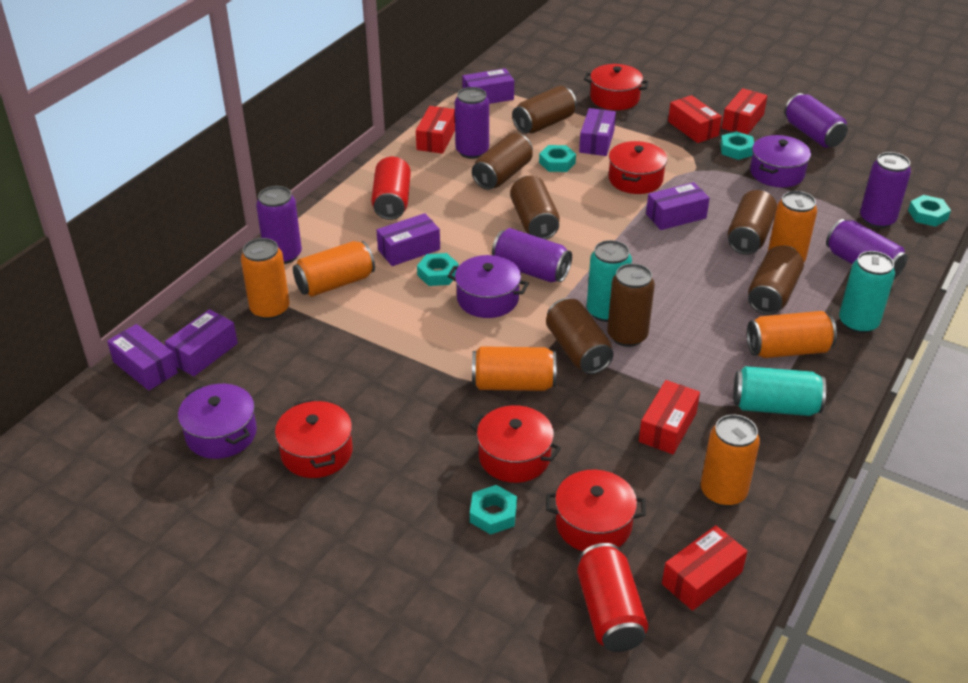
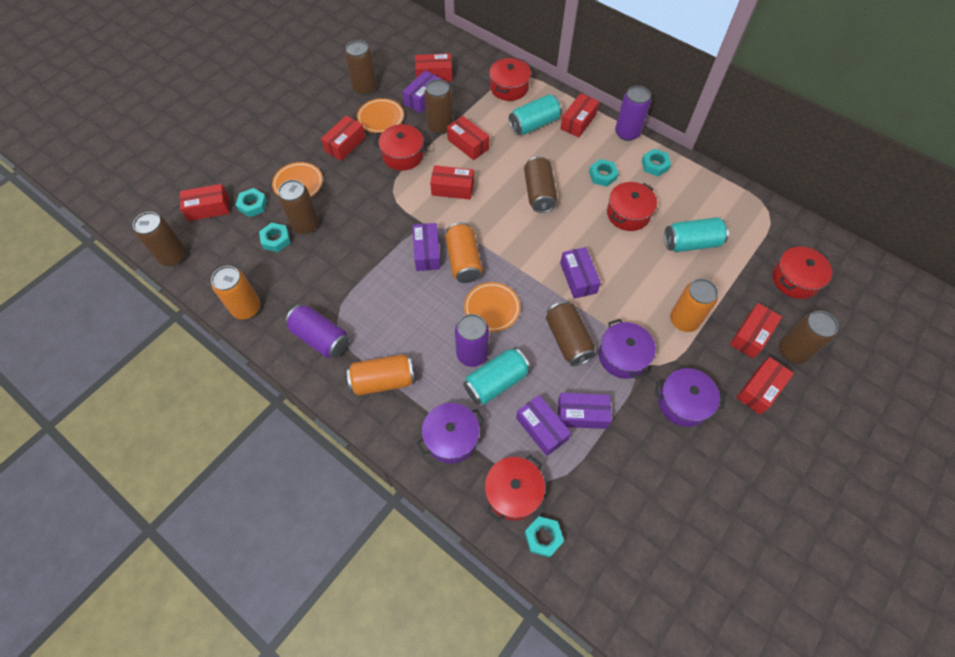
orange can: 6 -> 4
orange plate: 0 -> 3
purple box: 6 -> 5
purple can: 6 -> 3
red box: 5 -> 8
red can: 2 -> 0

